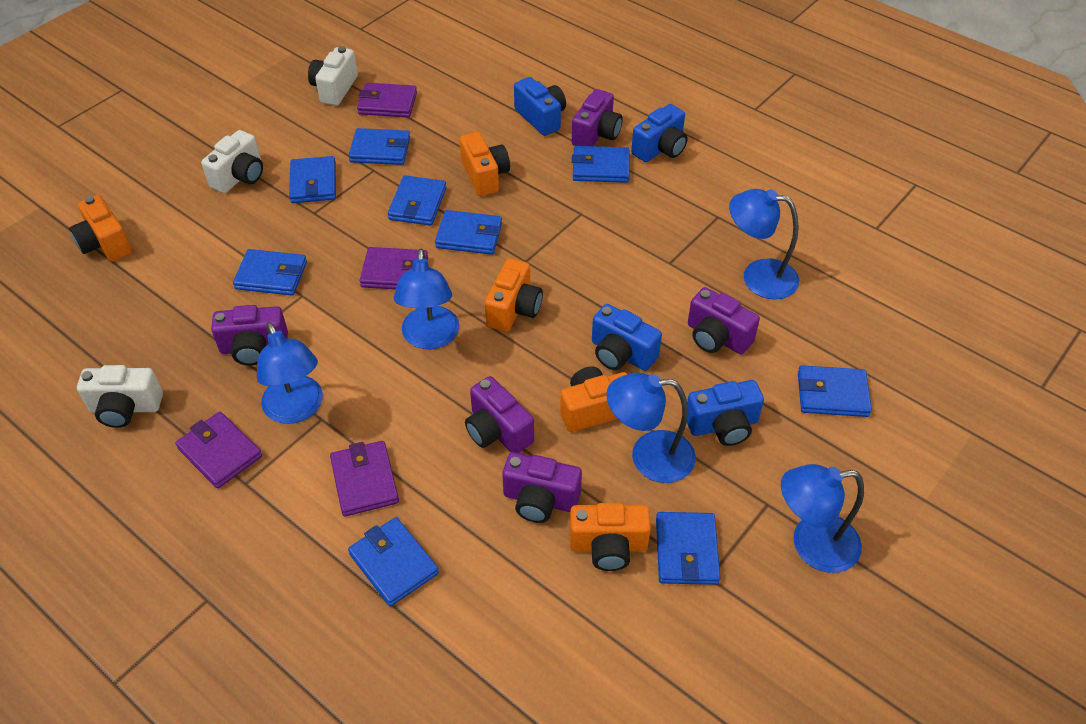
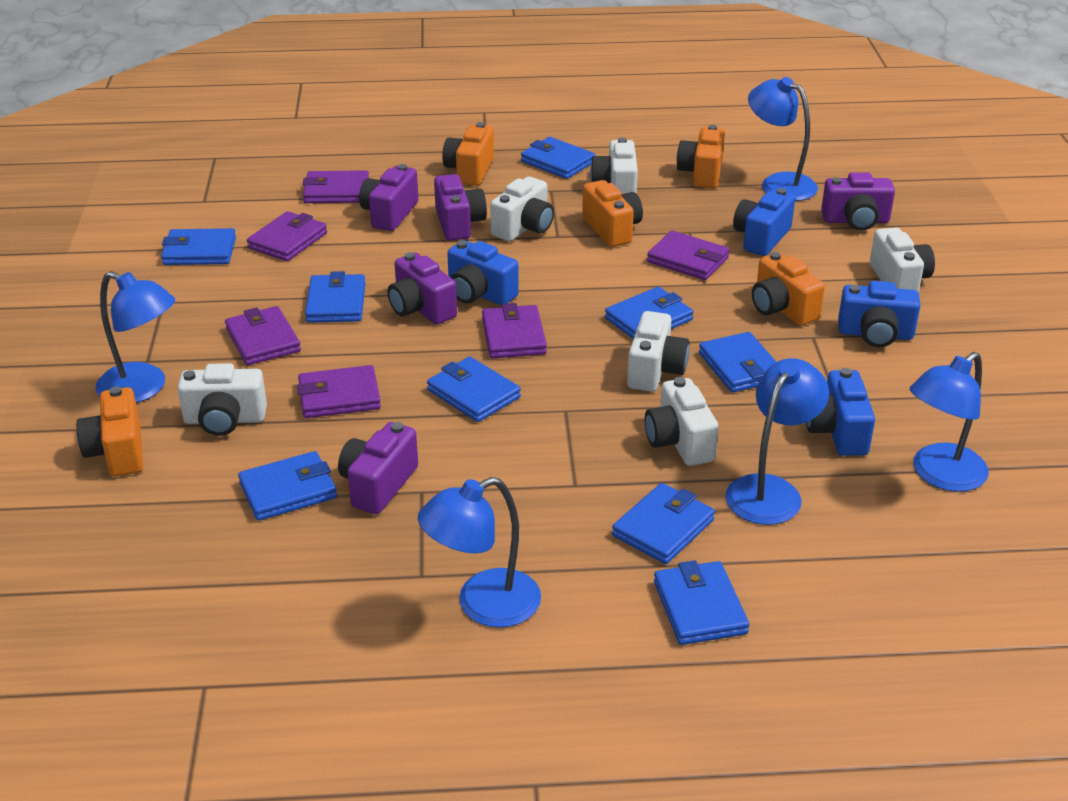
purple wallet: 4 -> 6
white camera: 3 -> 6

